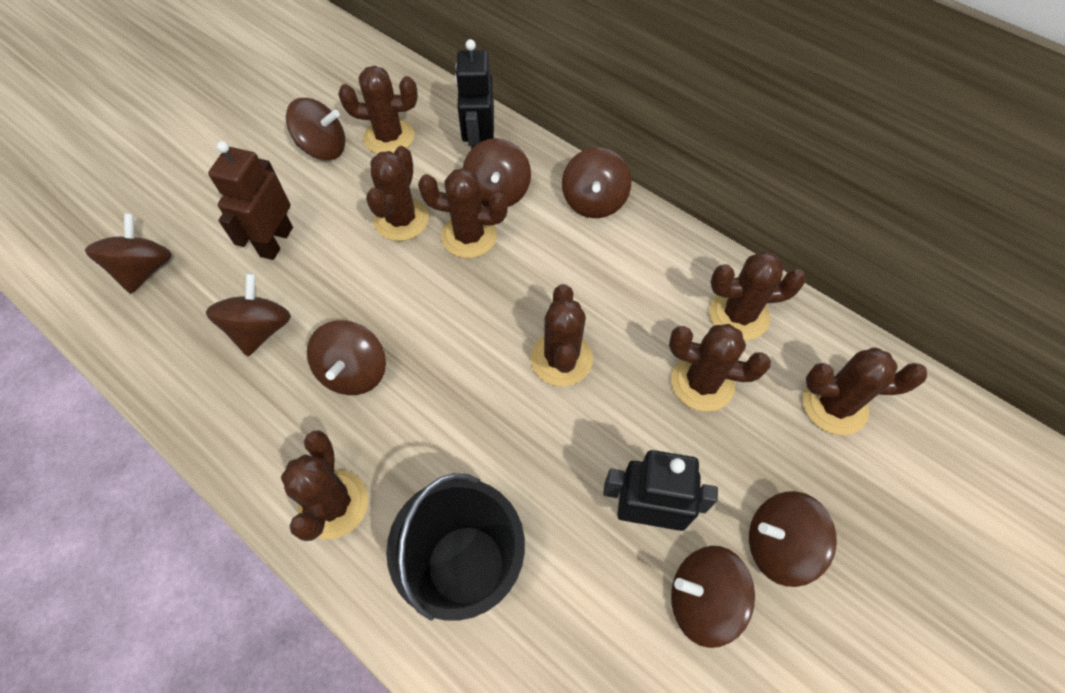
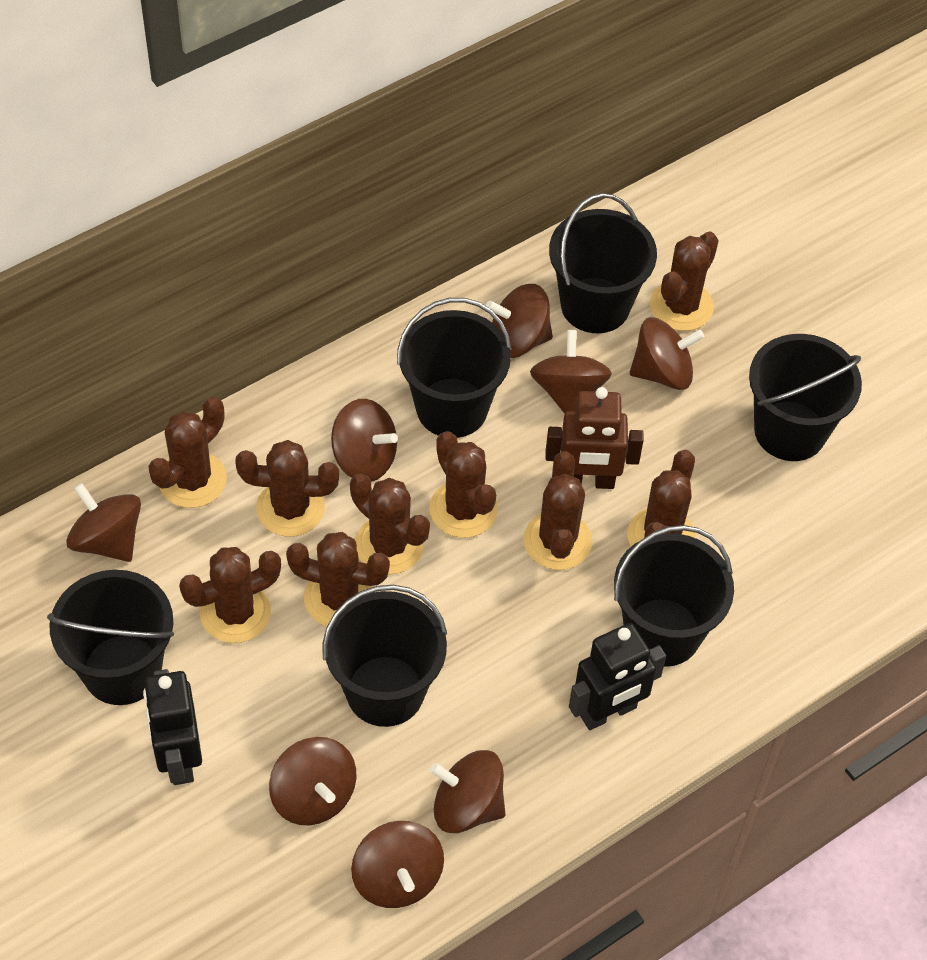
black bucket: 1 -> 6
brown cactus: 8 -> 9

